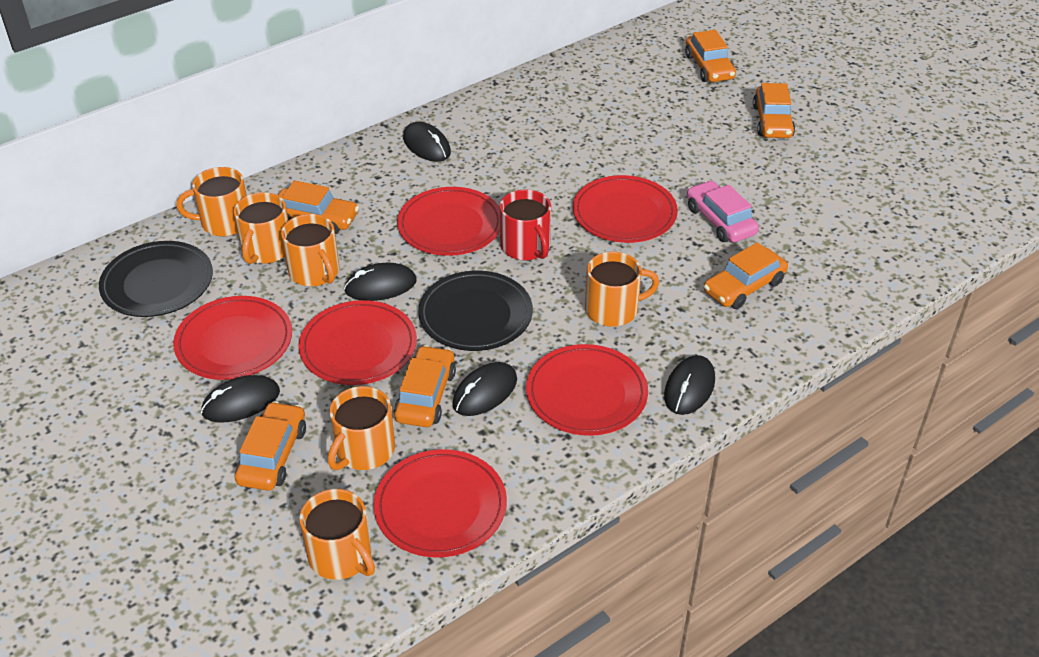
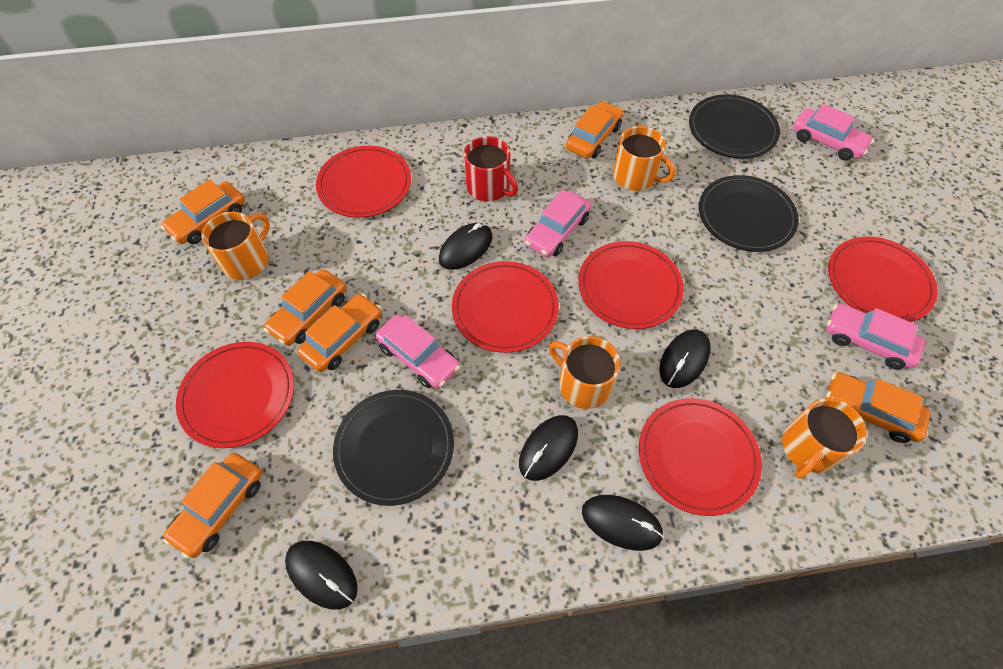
black plate: 2 -> 3
orange mug: 6 -> 4
pink car: 1 -> 4

